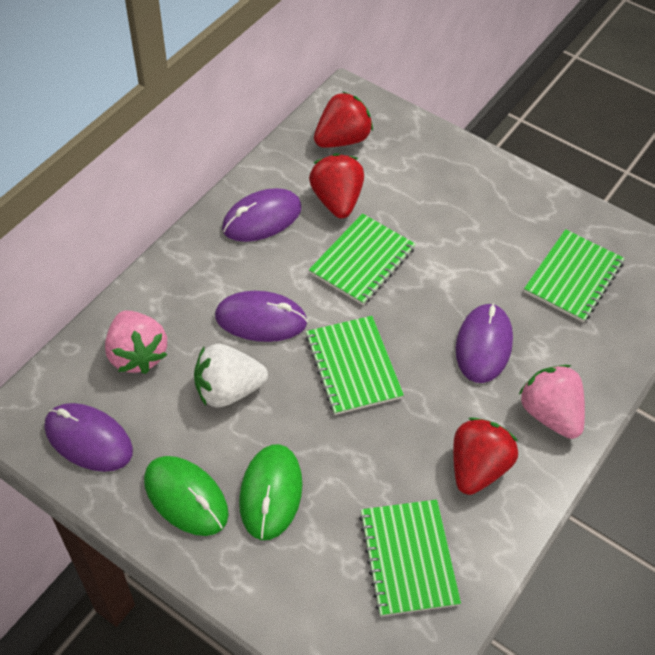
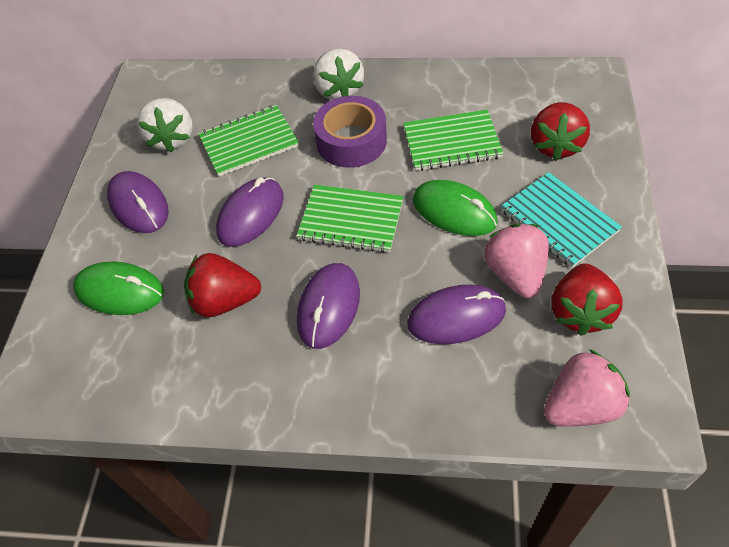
green notebook: 4 -> 3
purple tape: 0 -> 1
turquoise notebook: 0 -> 1
white strawberry: 1 -> 2

